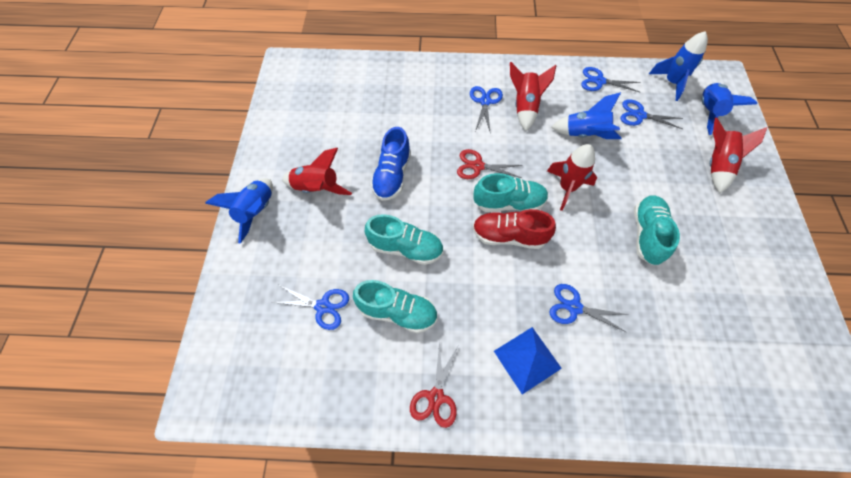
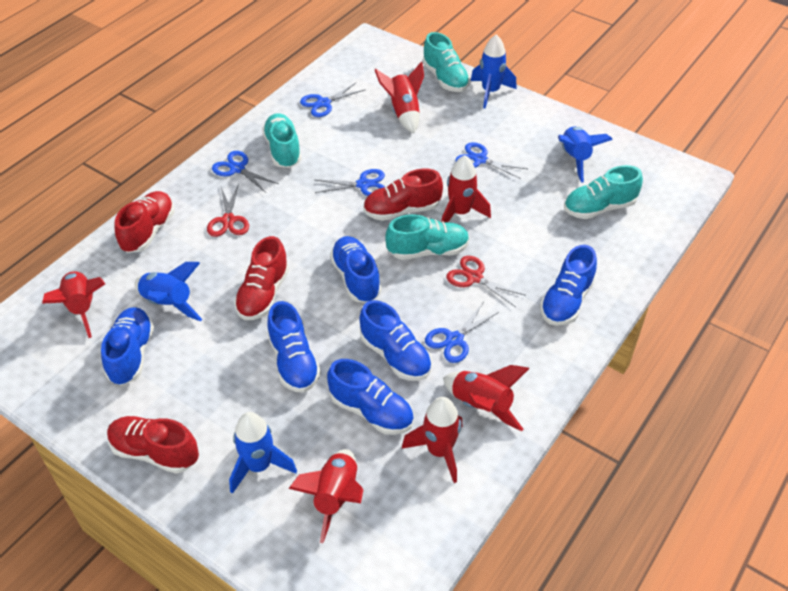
blue pyramid: 1 -> 0
blue shoe: 1 -> 6
red rocket: 4 -> 6
red shoe: 1 -> 4

